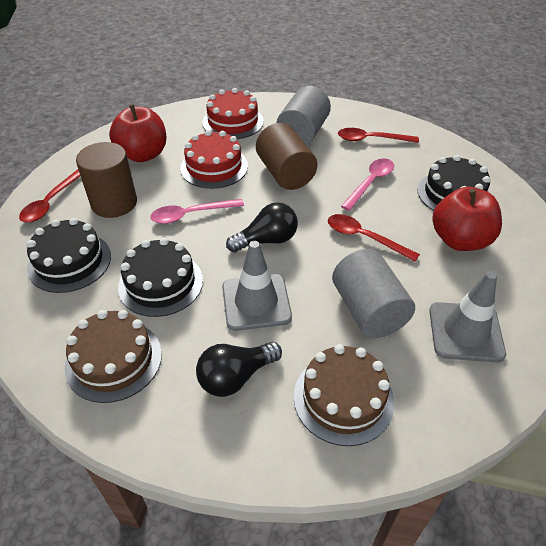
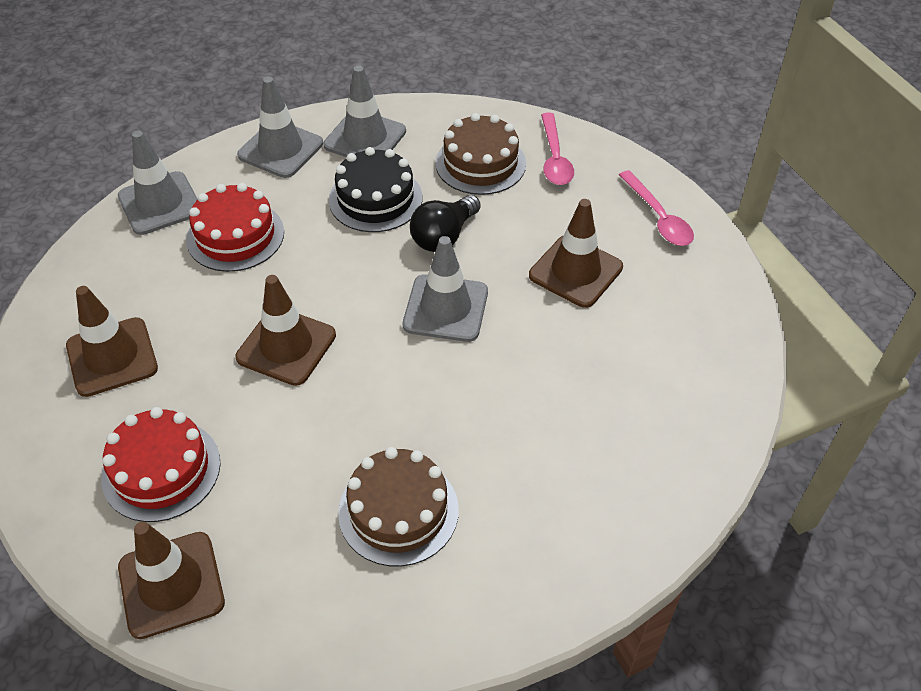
black cake: 3 -> 1
black light bulb: 2 -> 1
brown cylinder: 2 -> 0
brown traffic cone: 0 -> 4
grey cylinder: 2 -> 0
grey traffic cone: 2 -> 4
red apple: 2 -> 0
red spoon: 3 -> 0

